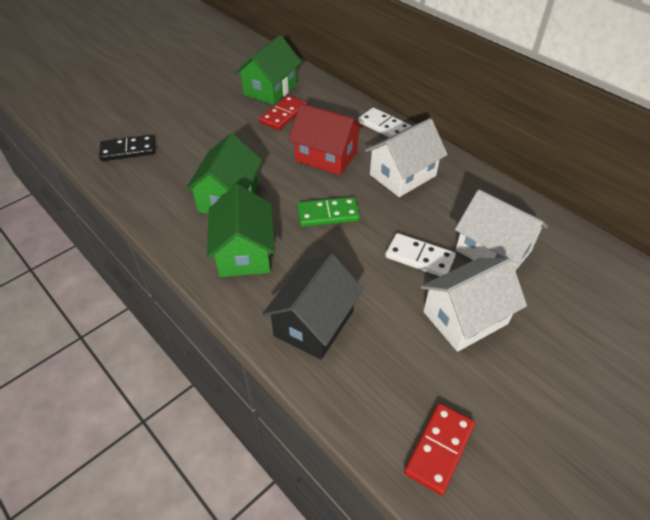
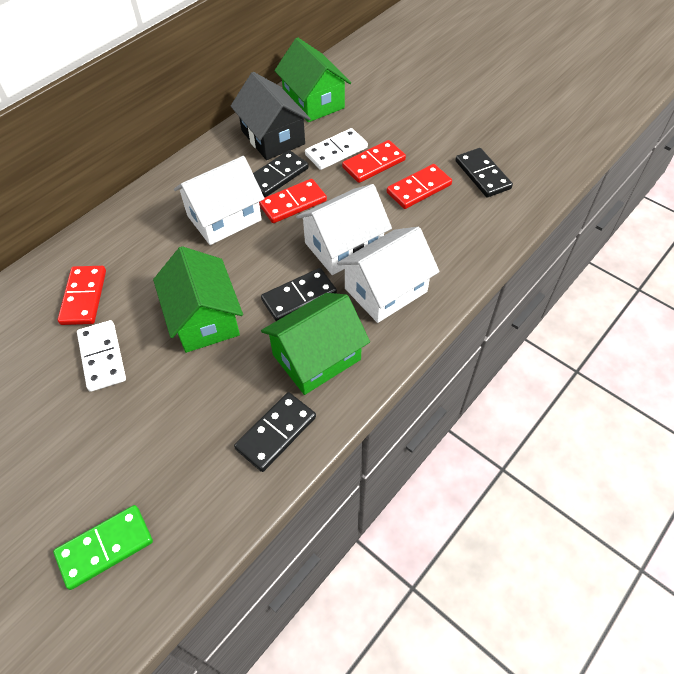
black domino: 1 -> 4
red domino: 2 -> 4
red house: 1 -> 0

